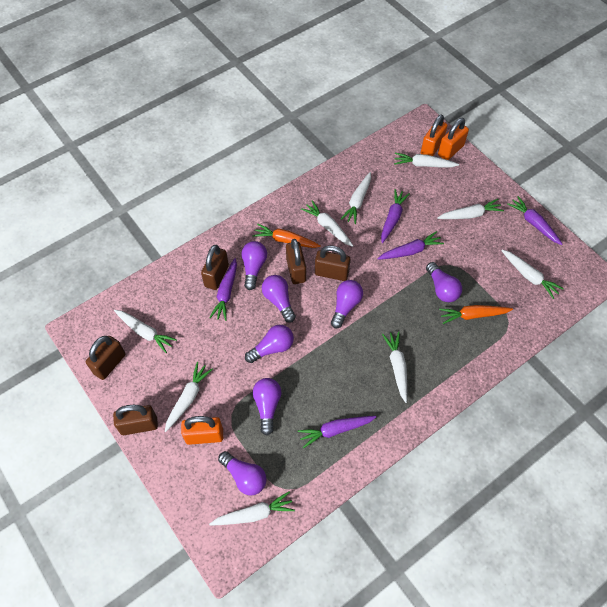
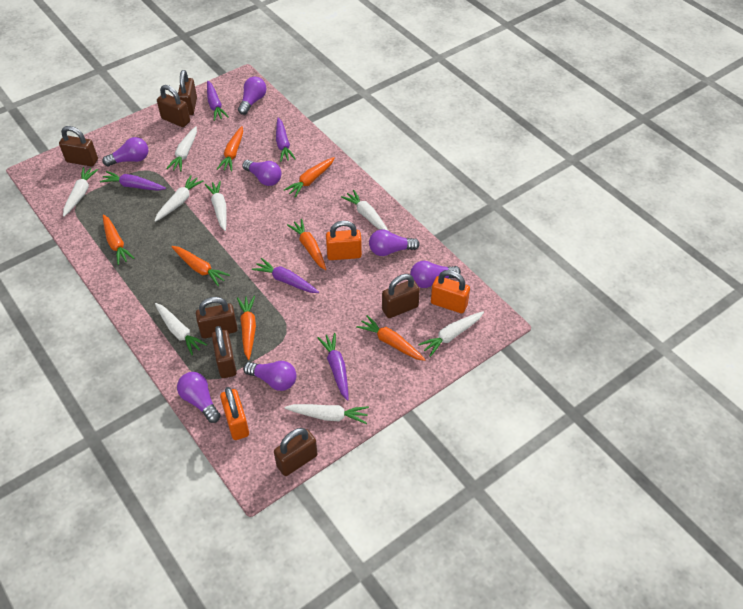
brown padlock: 5 -> 7
orange carrot: 2 -> 7
white carrot: 9 -> 8

